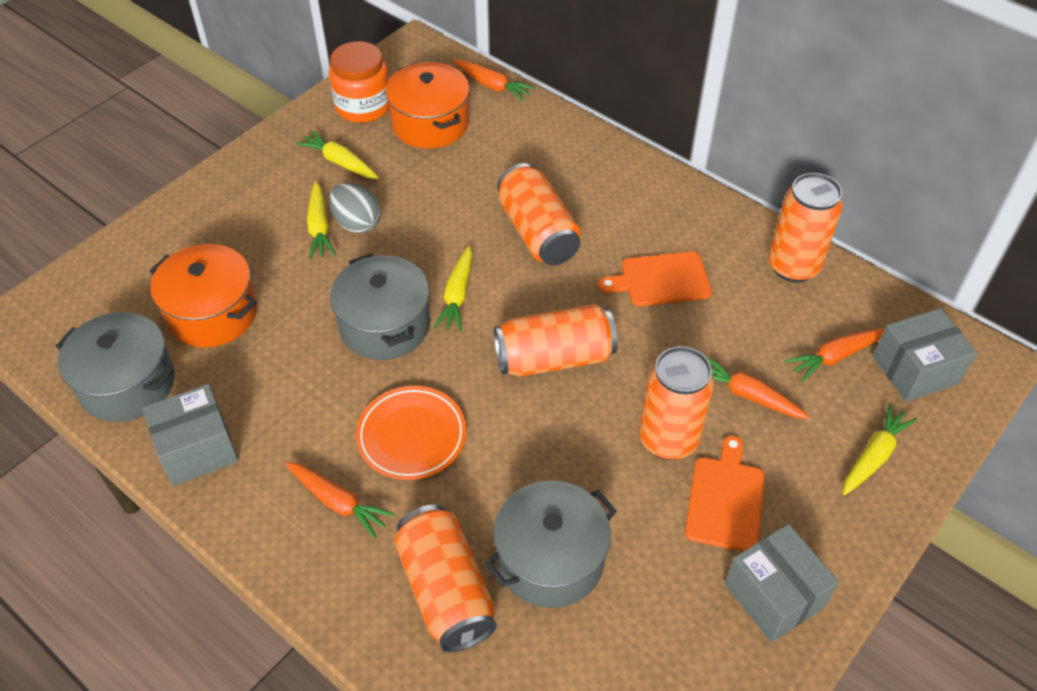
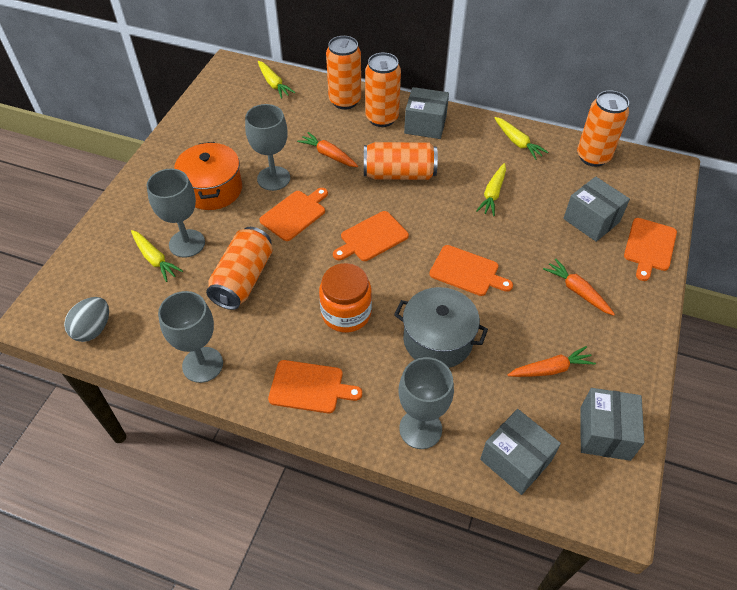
grey box: 3 -> 4
grey goblet: 0 -> 4
grey pot: 3 -> 1
orange carrot: 4 -> 3
orange cutting board: 2 -> 5
orange plate: 1 -> 0
orange pot: 2 -> 1

